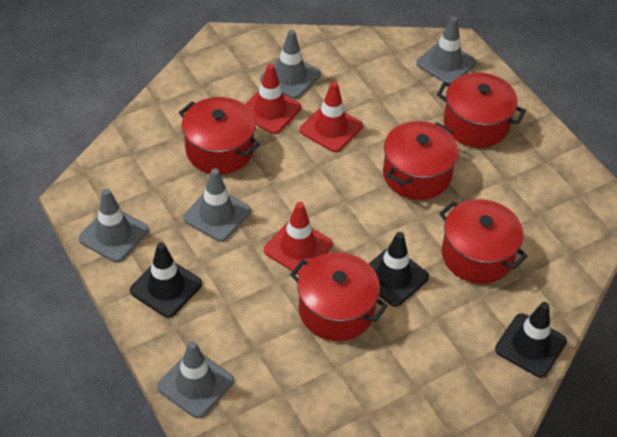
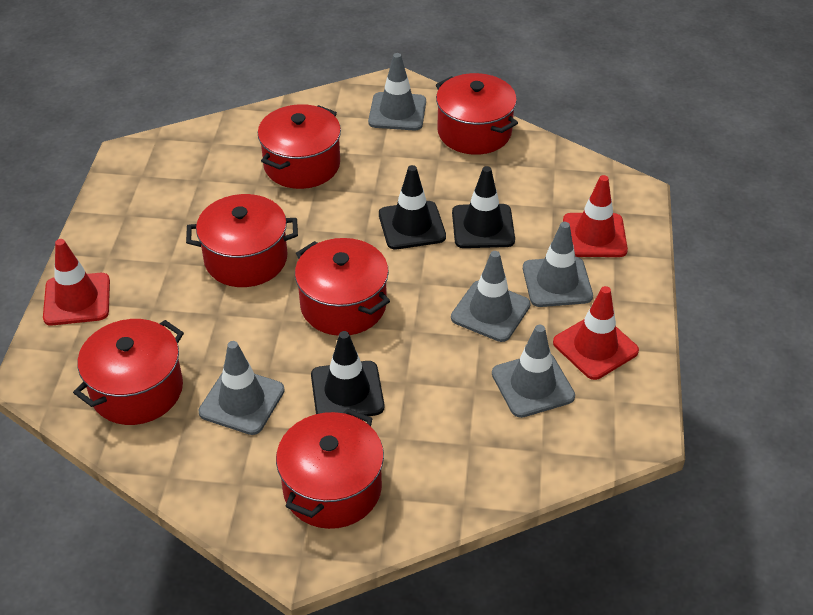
red pot: 5 -> 6

